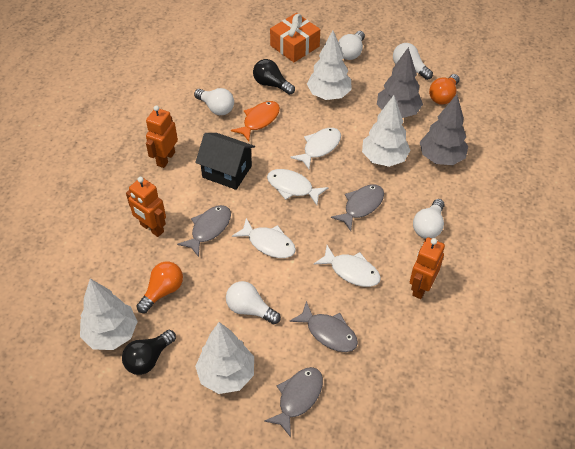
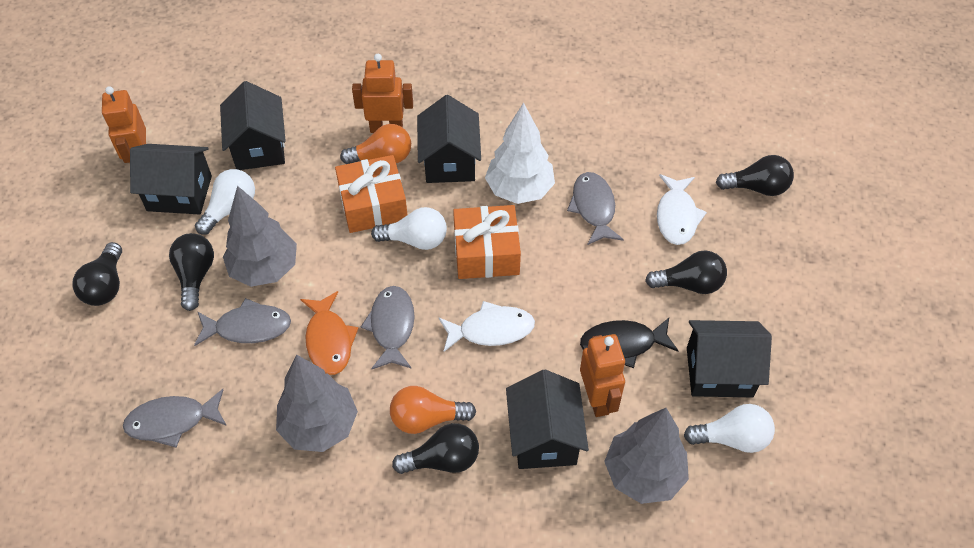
black fish: 0 -> 1
black house: 1 -> 5
black light bulb: 2 -> 5
grey tree: 2 -> 3
orange gift: 1 -> 2
white fish: 4 -> 2
white light bulb: 5 -> 3
white tree: 4 -> 1

